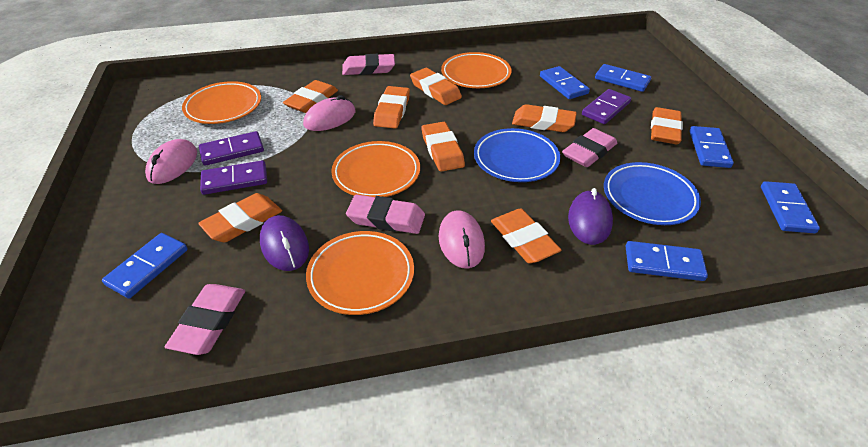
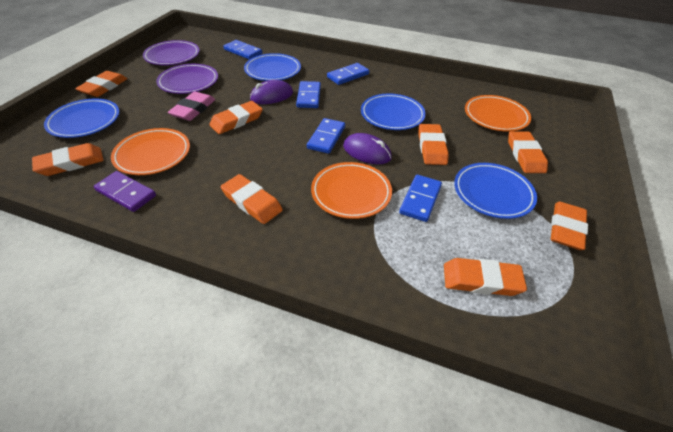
blue domino: 6 -> 5
blue plate: 2 -> 4
orange plate: 4 -> 3
pink eraser: 4 -> 1
pink mouse: 3 -> 0
purple domino: 3 -> 1
purple plate: 0 -> 2

